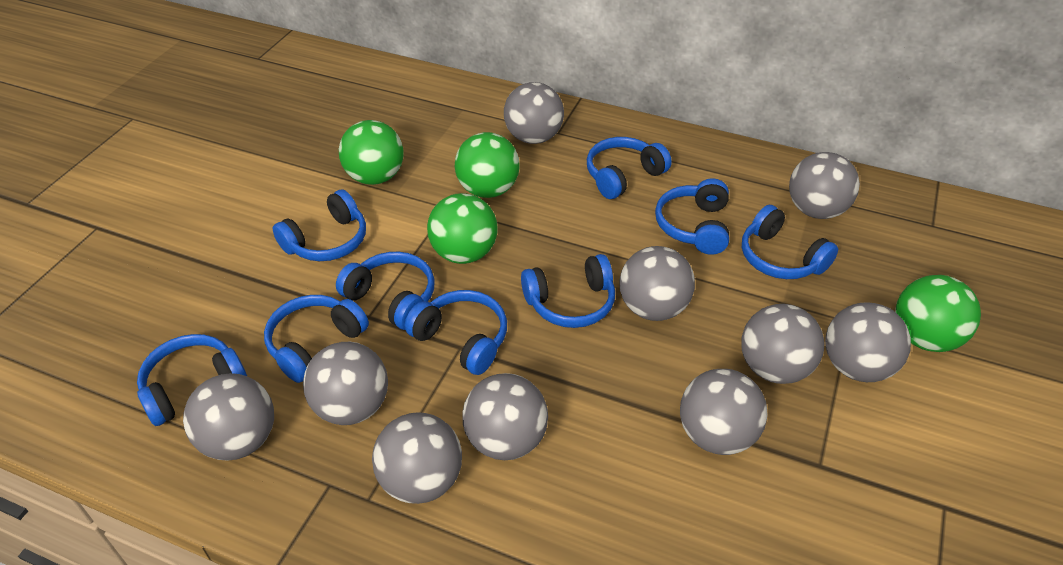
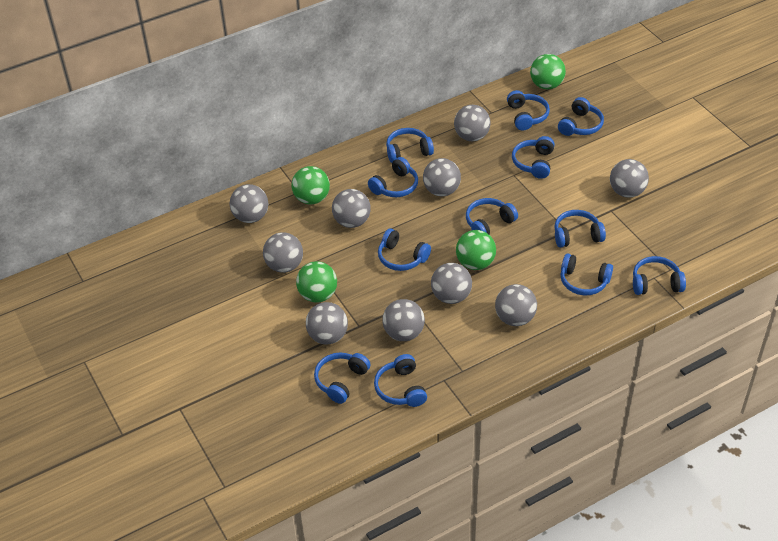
blue headphones: 9 -> 12

